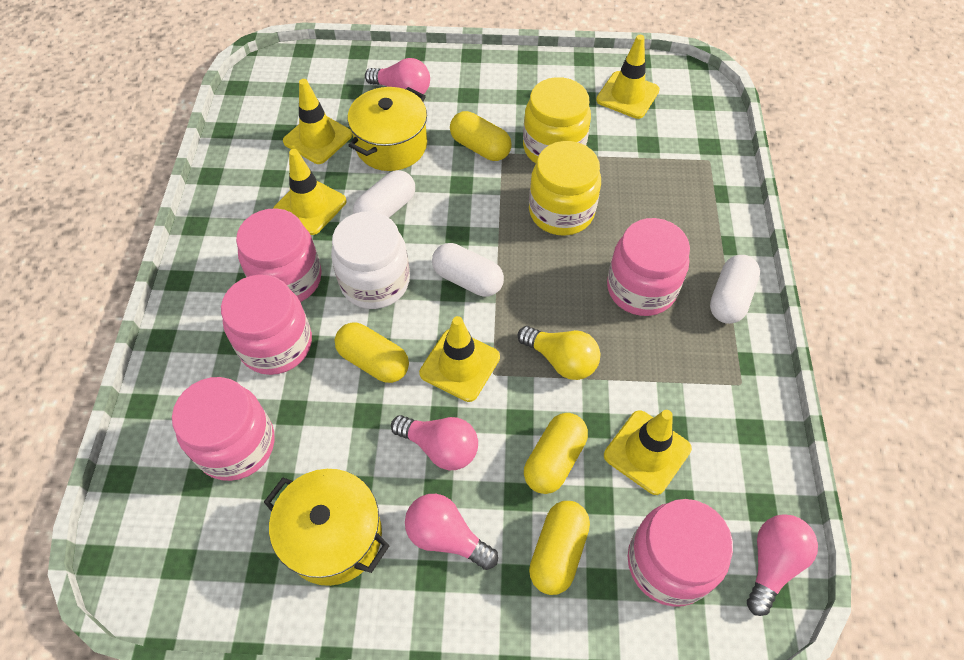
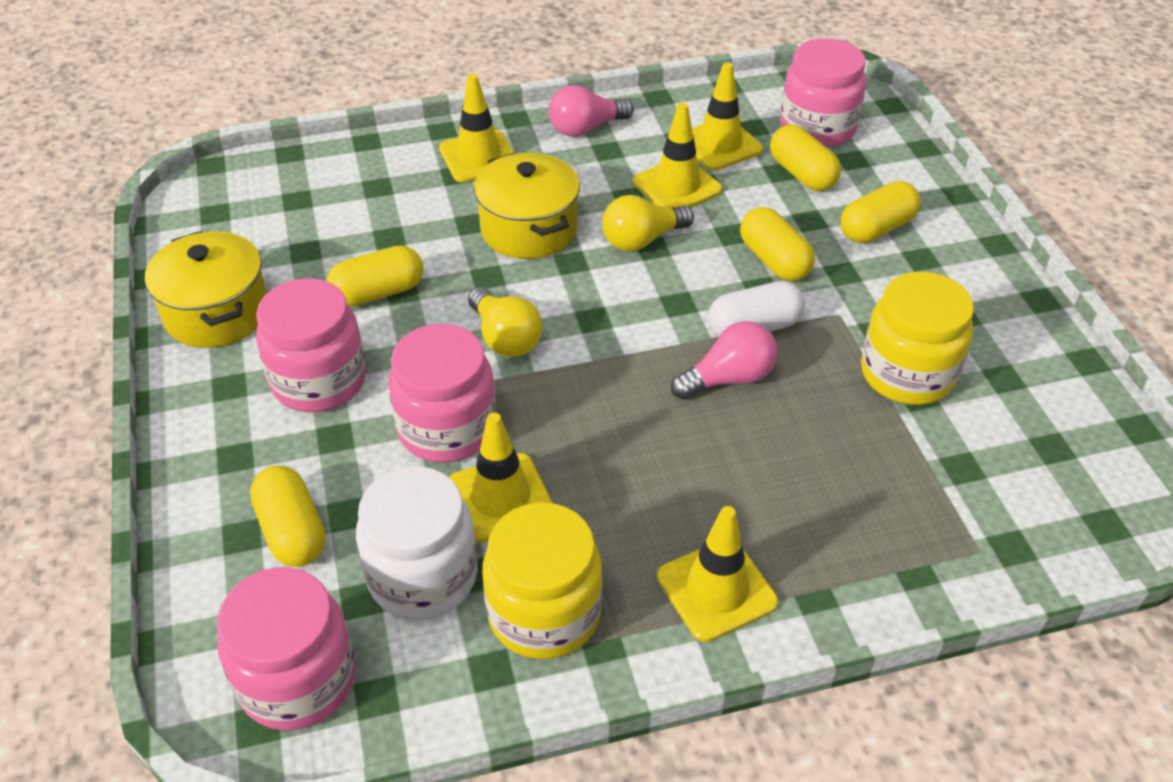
pink jar: 5 -> 4
pink light bulb: 4 -> 2
white capsule: 3 -> 1
yellow capsule: 4 -> 5
yellow light bulb: 1 -> 2

